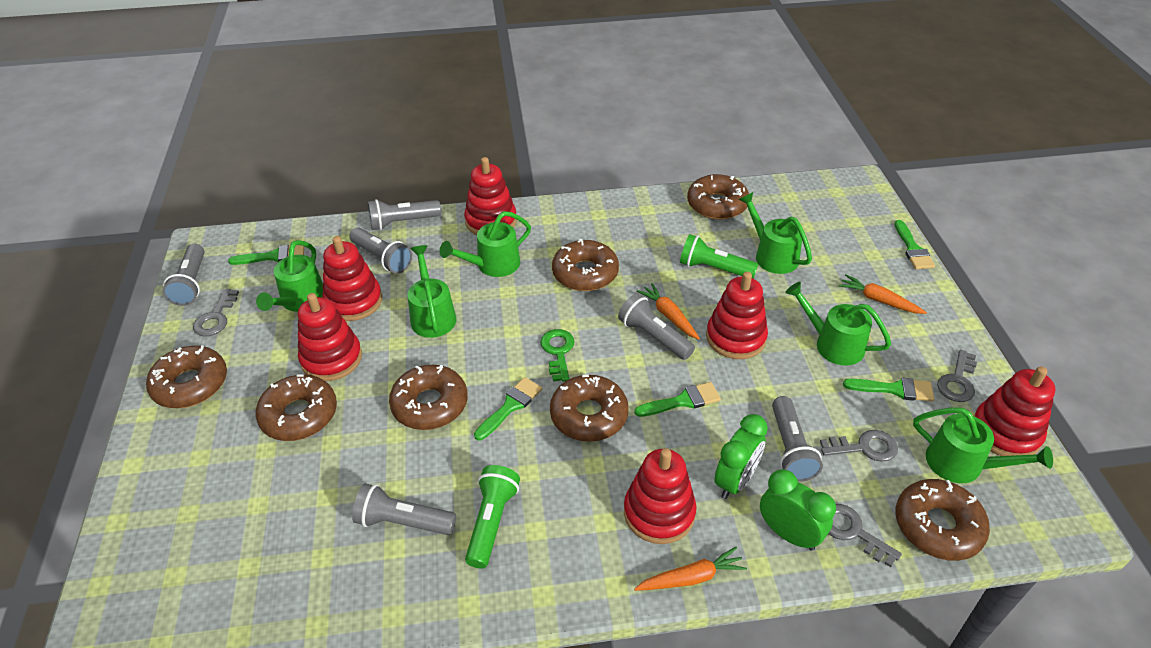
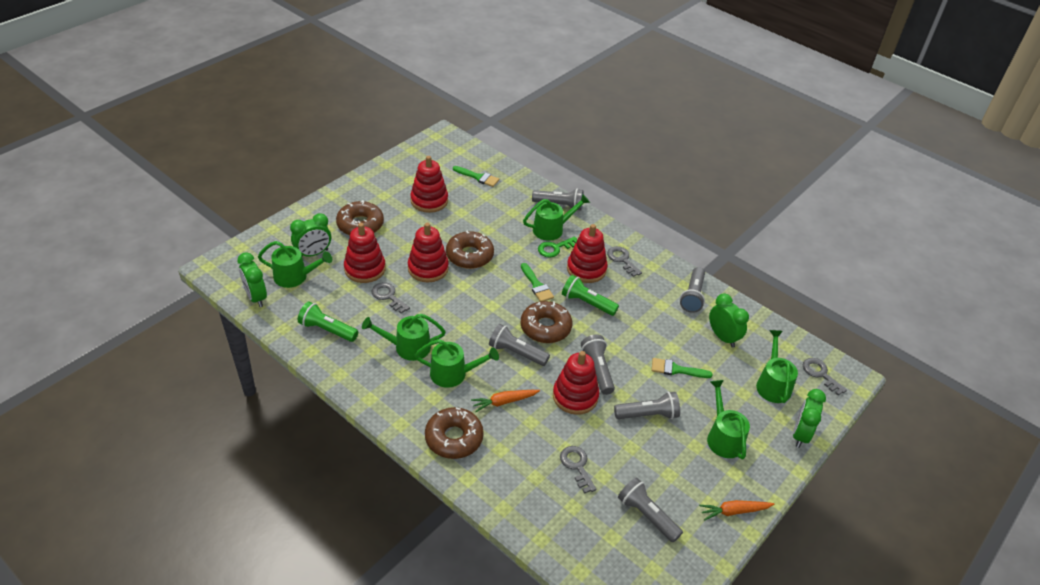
brown donut: 7 -> 4
green brush: 5 -> 3
green clock: 2 -> 4
orange carrot: 3 -> 2
red stacking toy: 6 -> 5

